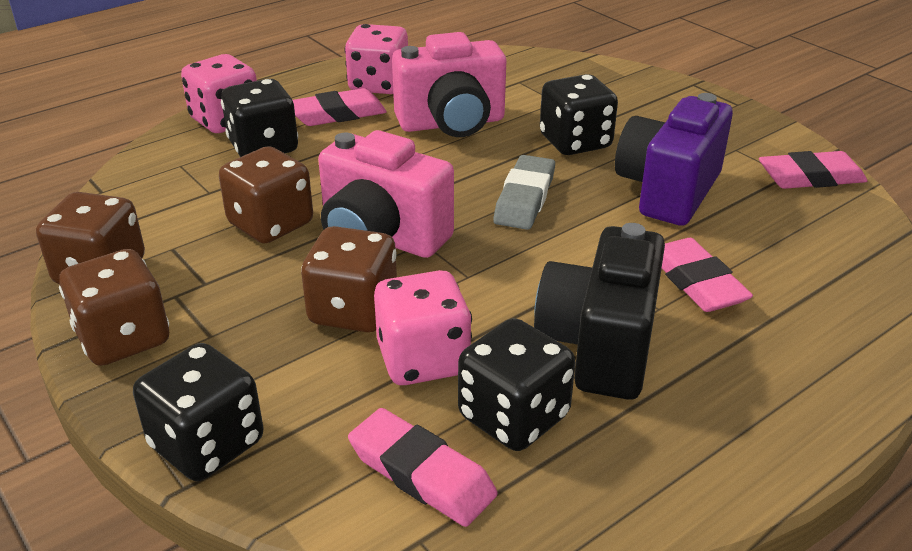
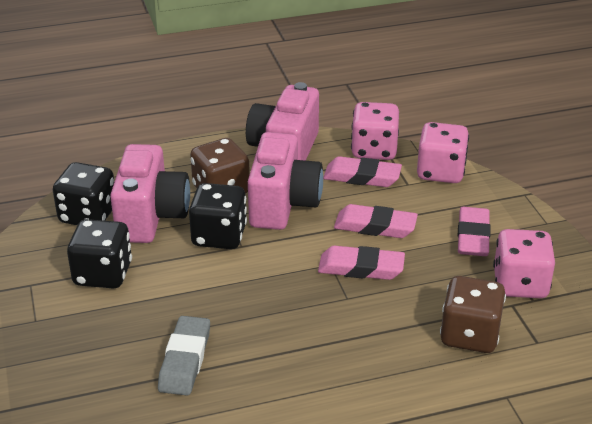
black camera: 1 -> 0
black dice: 4 -> 3
brown dice: 4 -> 2
pink camera: 2 -> 3
purple camera: 1 -> 0

